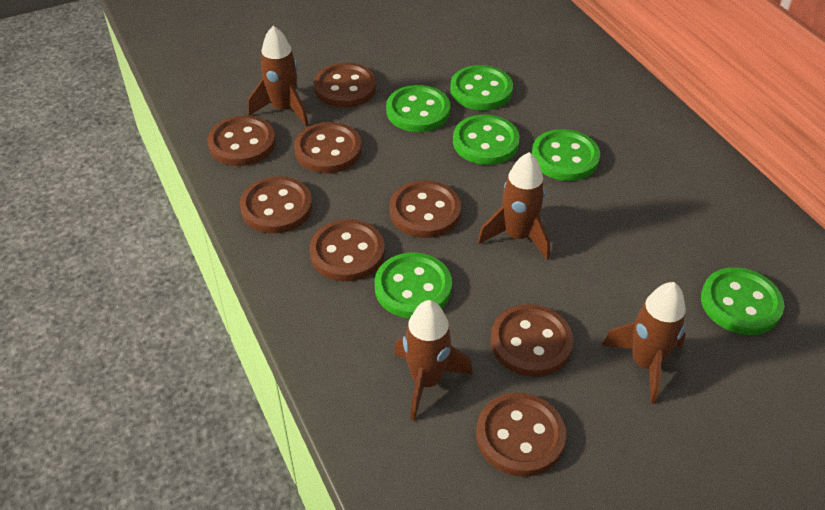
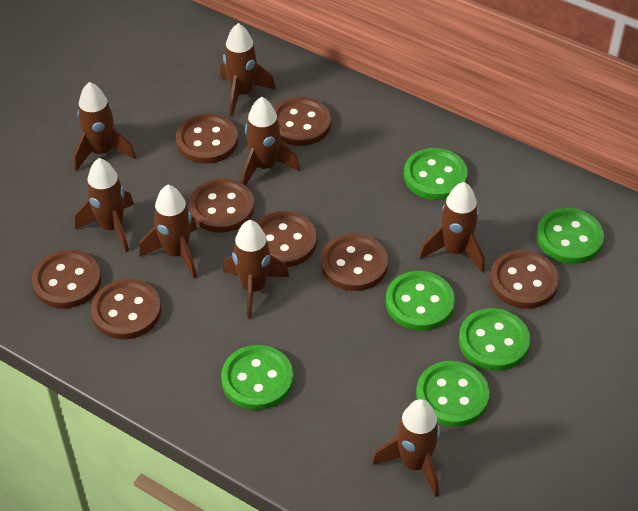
brown rocket: 4 -> 8

